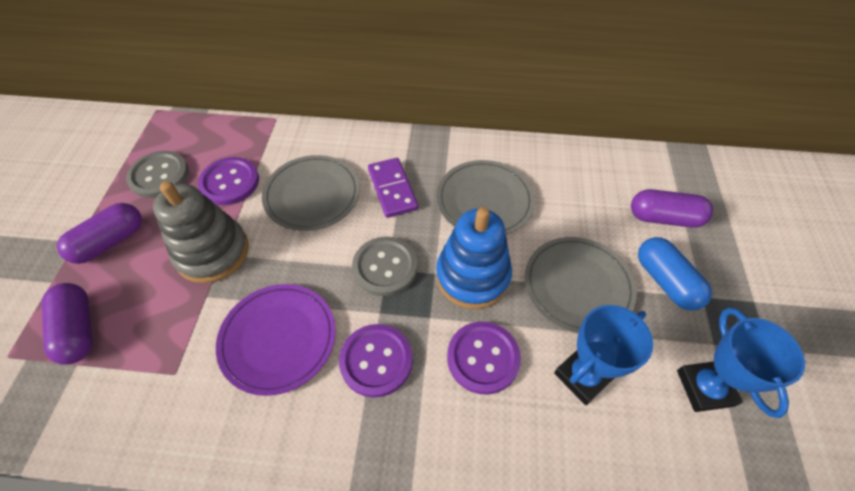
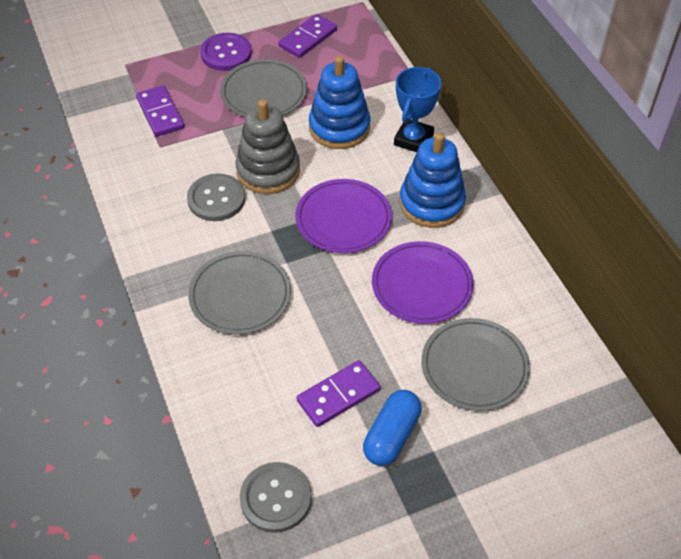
blue stacking toy: 1 -> 2
blue trophy: 2 -> 1
purple button: 3 -> 1
purple capsule: 3 -> 0
purple domino: 1 -> 3
purple plate: 1 -> 2

